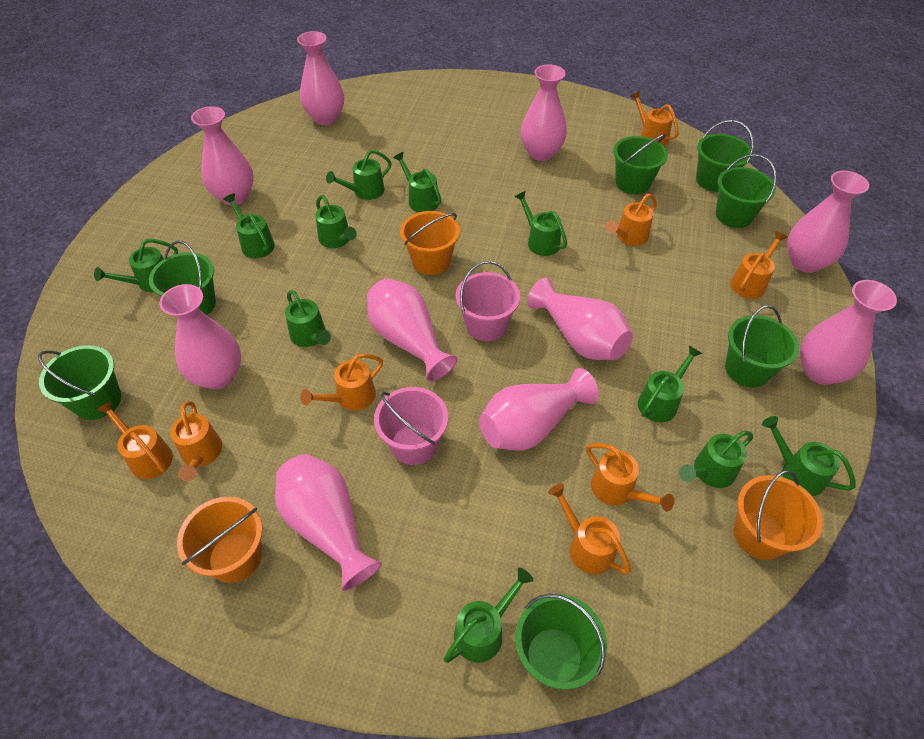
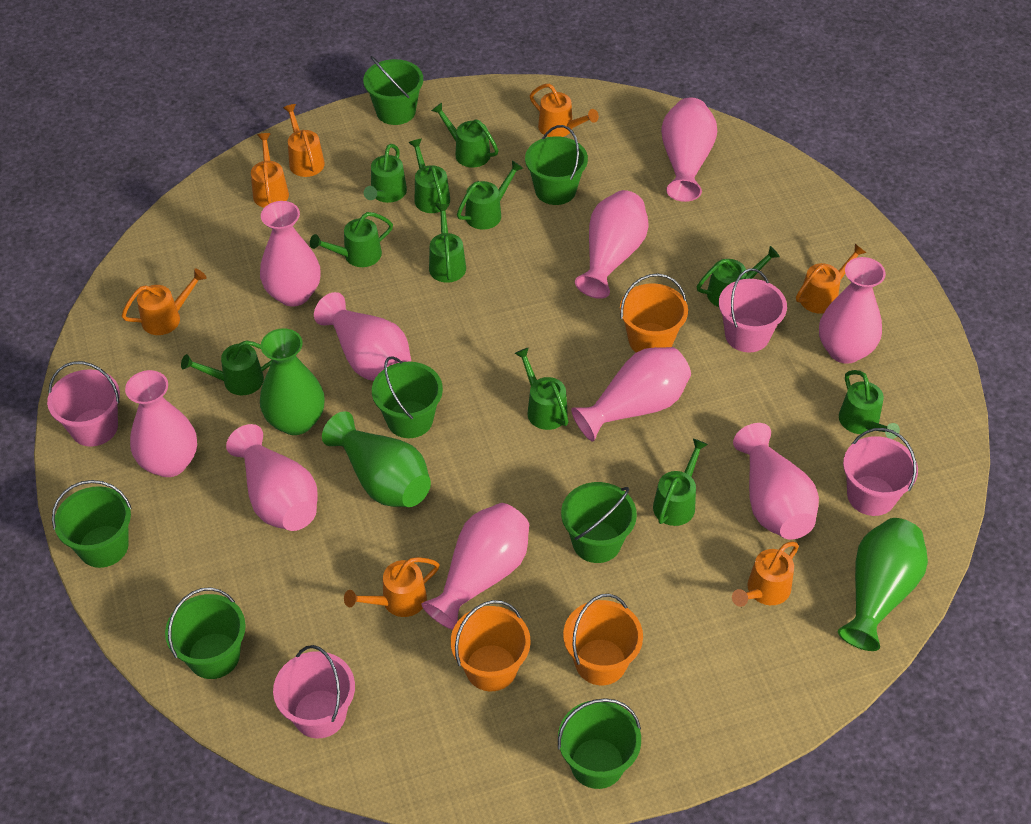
green vase: 0 -> 3
orange watering can: 8 -> 7
pink bucket: 2 -> 4

